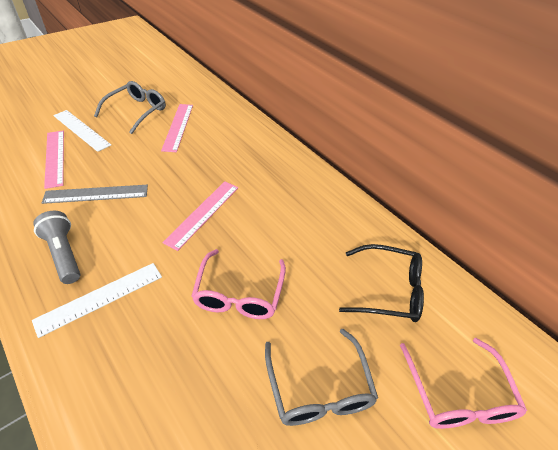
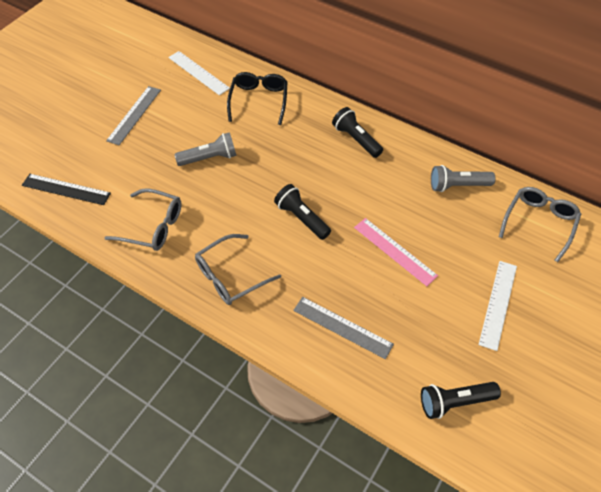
black flashlight: 0 -> 3
black ruler: 0 -> 1
grey flashlight: 1 -> 2
grey glasses: 2 -> 3
grey ruler: 1 -> 2
pink glasses: 2 -> 0
pink ruler: 3 -> 1

